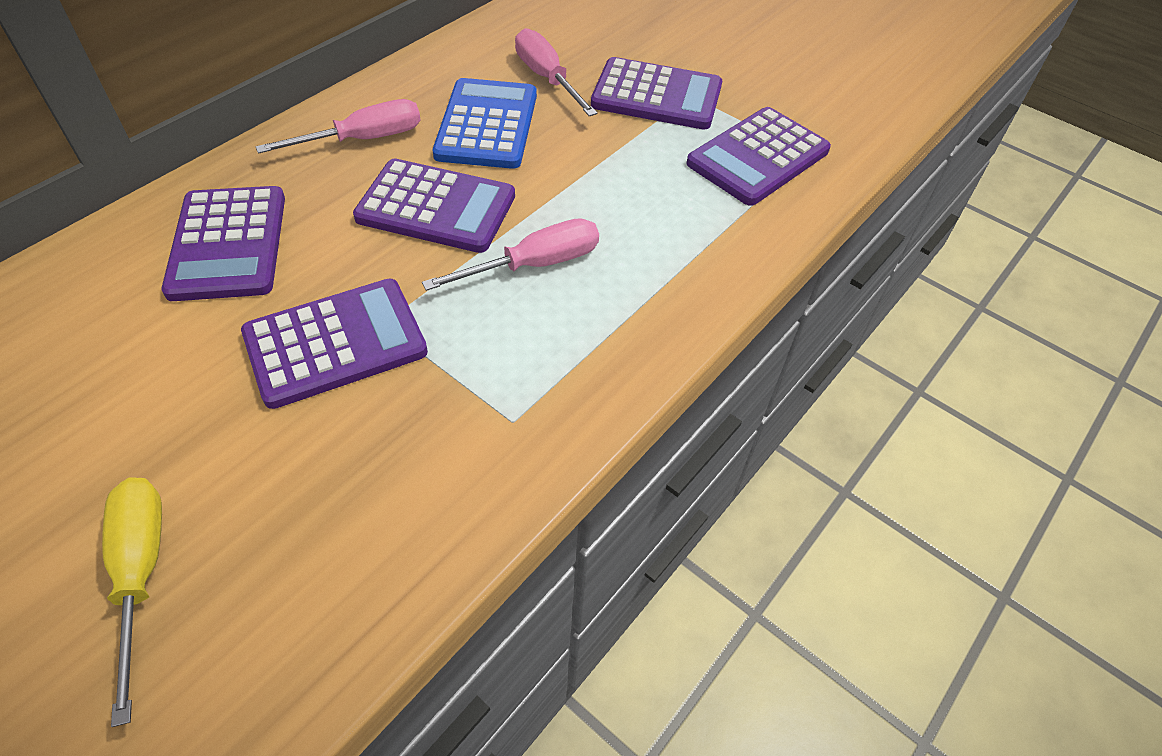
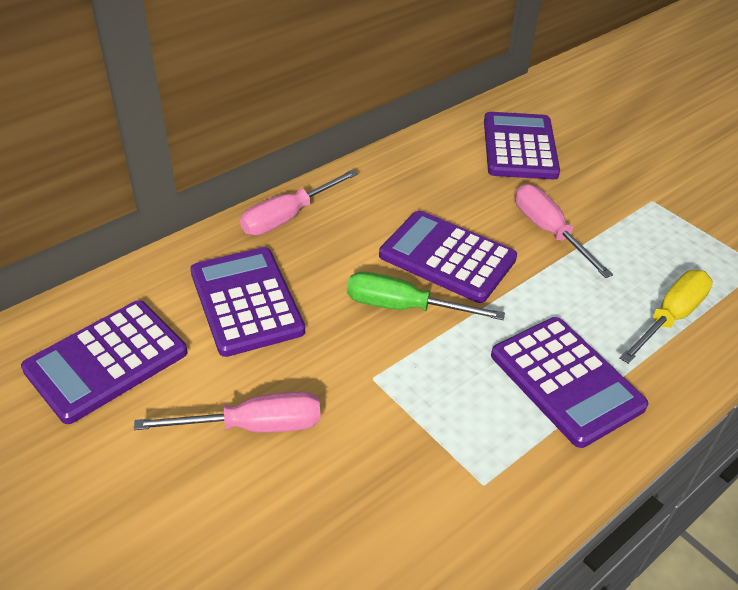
blue calculator: 1 -> 0
green screwdriver: 0 -> 1

